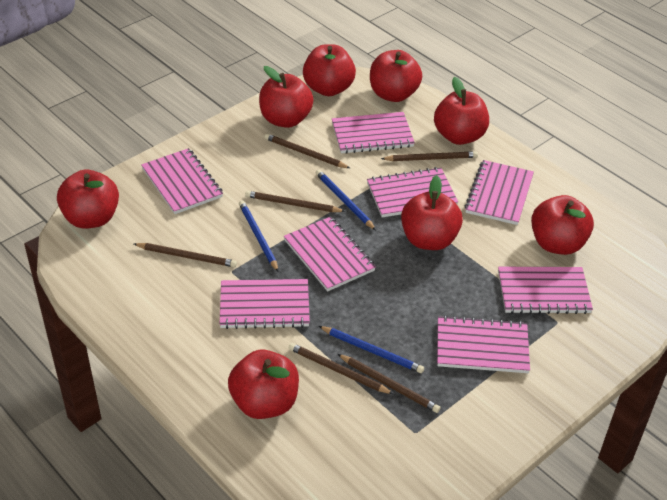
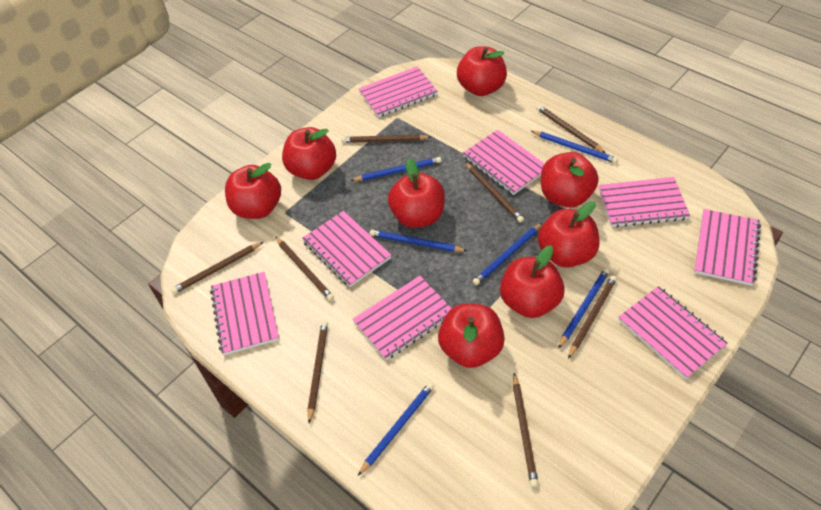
blue pencil: 3 -> 6
brown pencil: 6 -> 8

